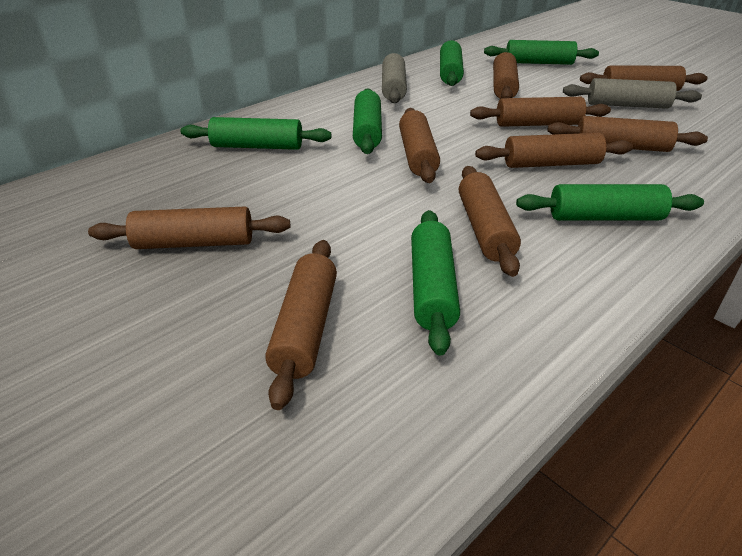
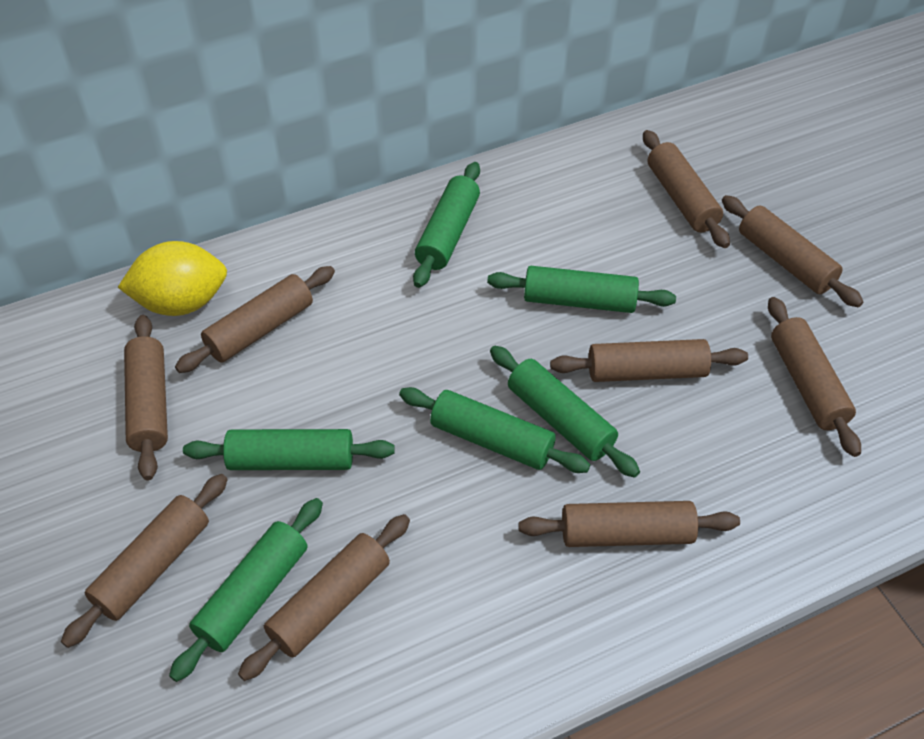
grey rolling pin: 2 -> 0
yellow lemon: 0 -> 1

